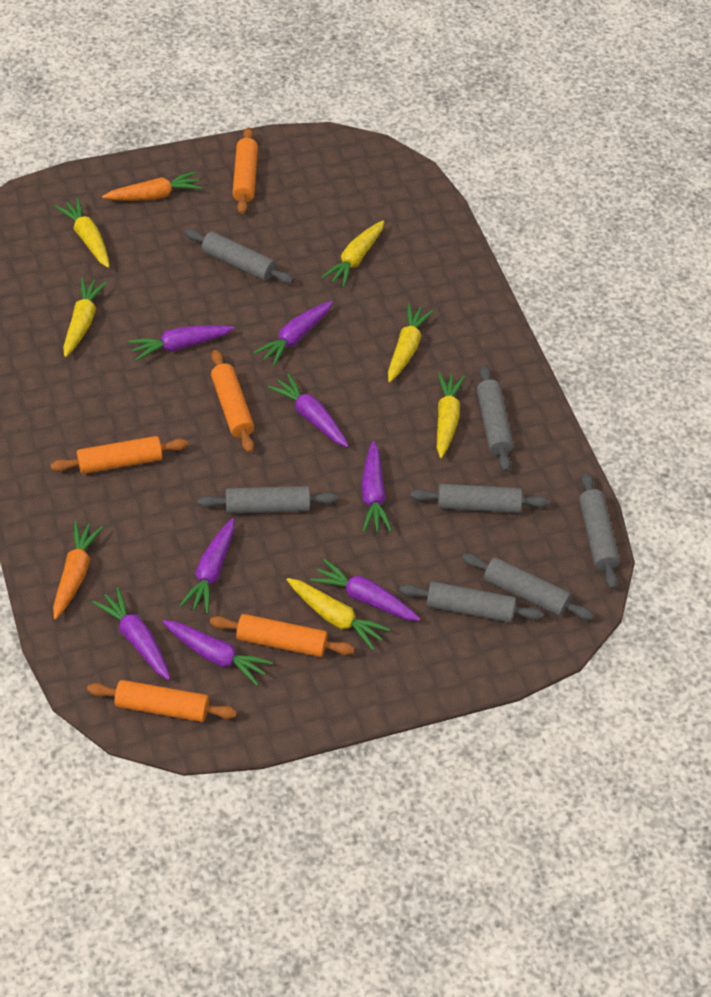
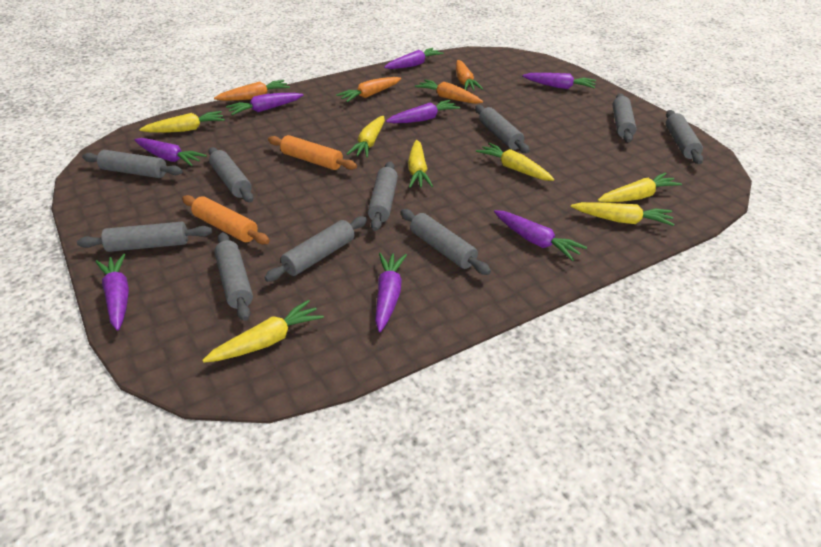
grey rolling pin: 7 -> 10
orange carrot: 2 -> 4
orange rolling pin: 5 -> 2
yellow carrot: 6 -> 7

